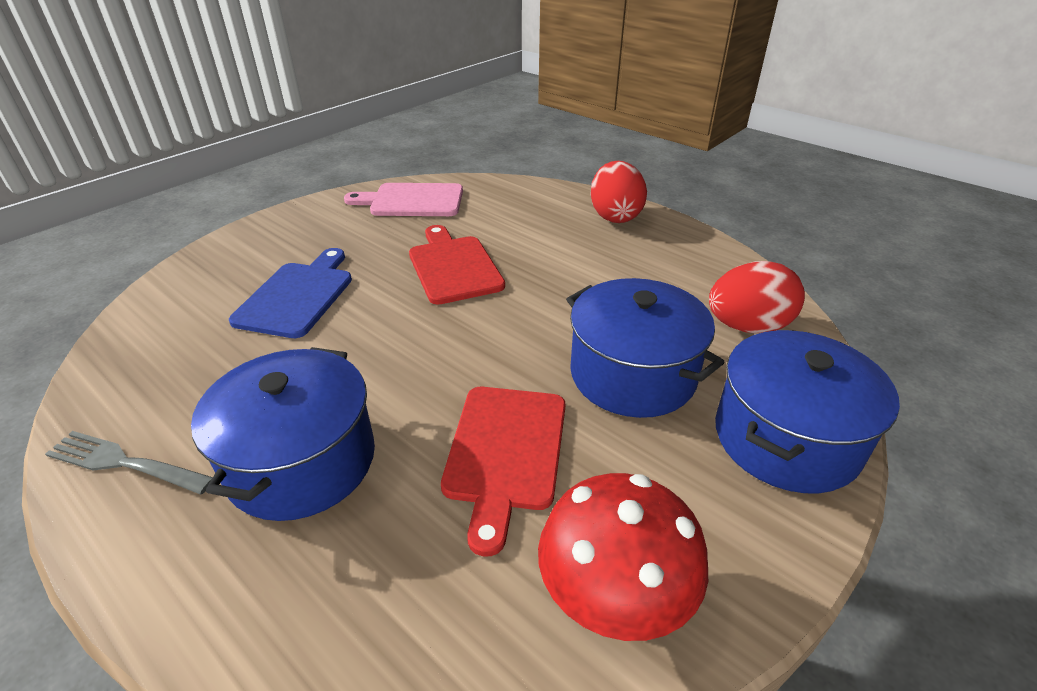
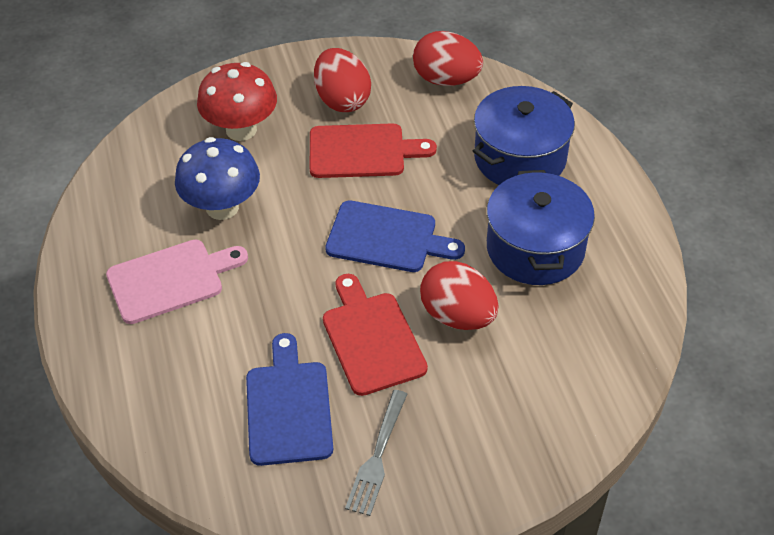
blue cutting board: 1 -> 2
blue mushroom: 0 -> 1
blue pot: 3 -> 2
red egg: 2 -> 3

